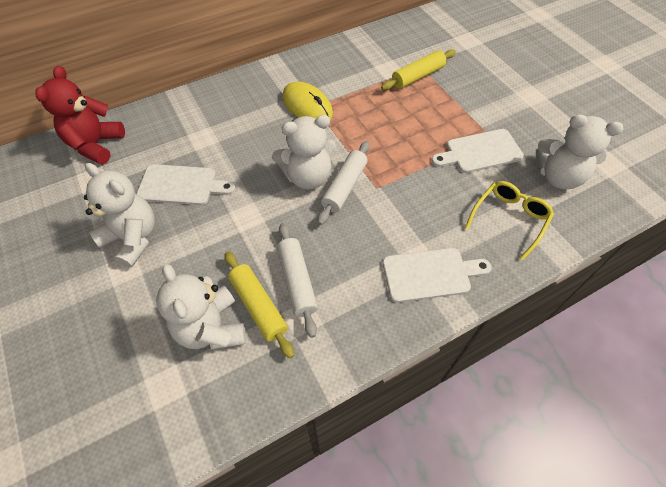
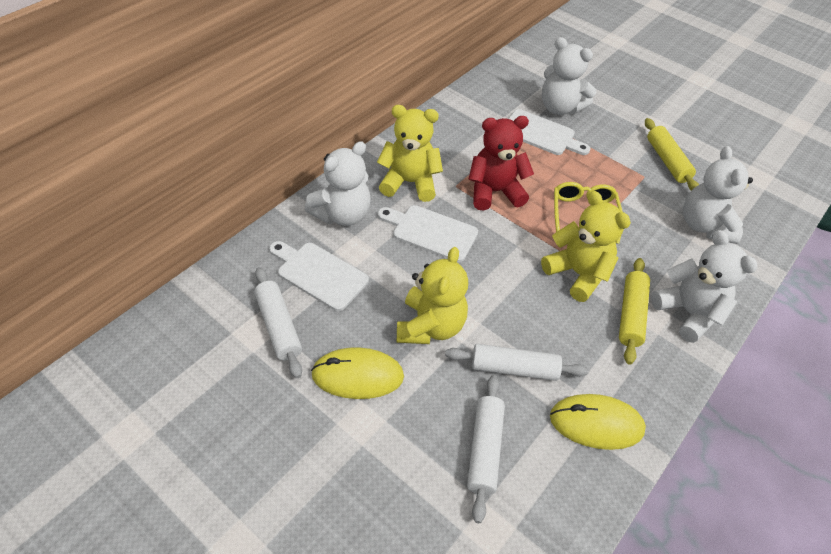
white rolling pin: 2 -> 3
yellow mouse: 1 -> 2
yellow teddy bear: 0 -> 3

